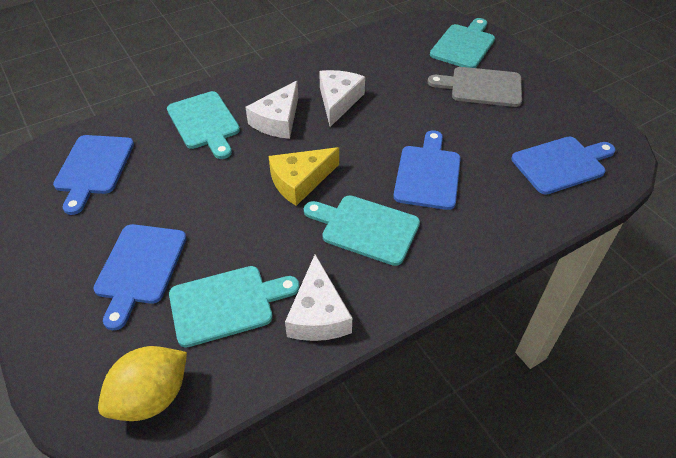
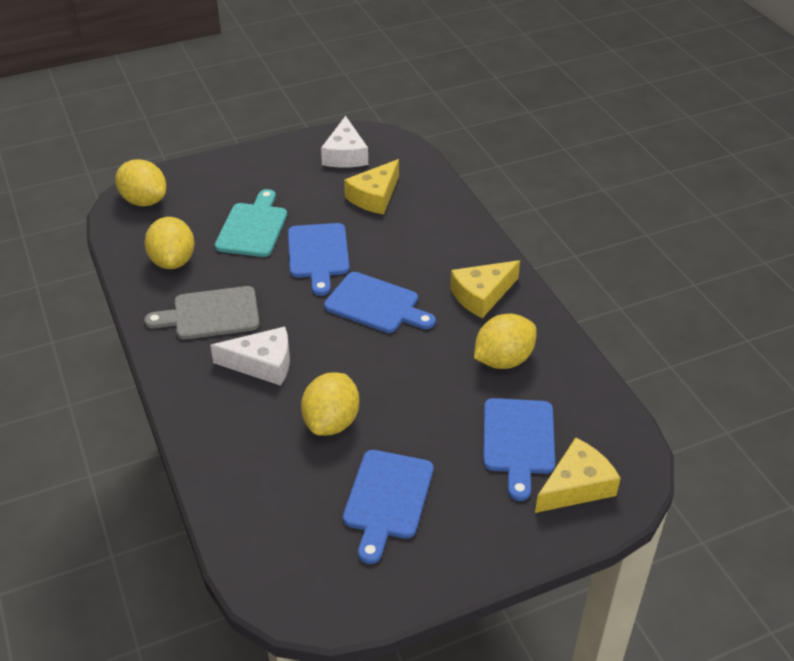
turquoise cutting board: 4 -> 1
white cheese: 3 -> 2
yellow cheese: 1 -> 3
yellow lemon: 1 -> 4

